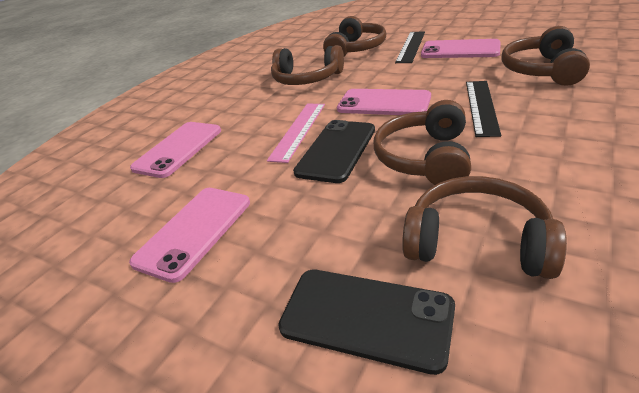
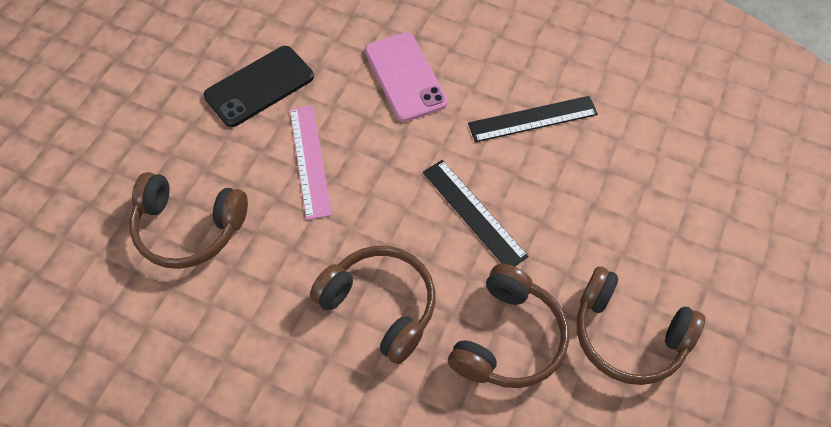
black phone: 2 -> 1
brown headphones: 5 -> 4
pink phone: 4 -> 1

